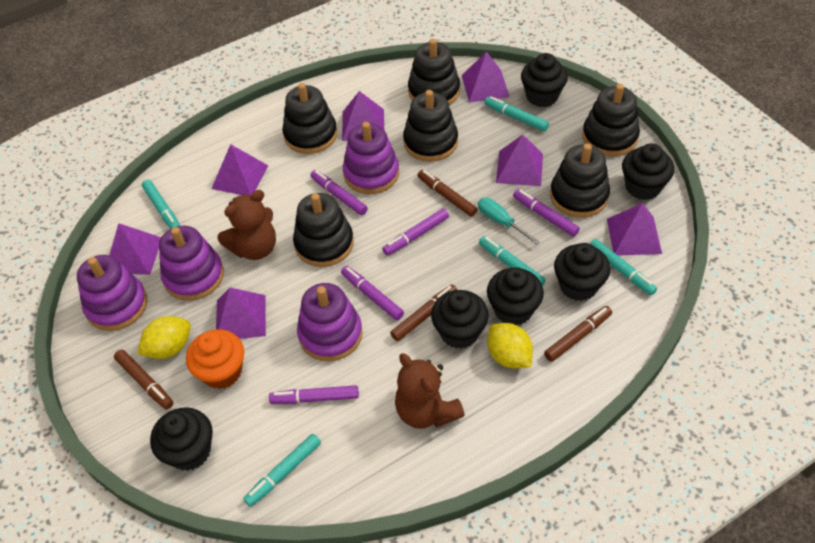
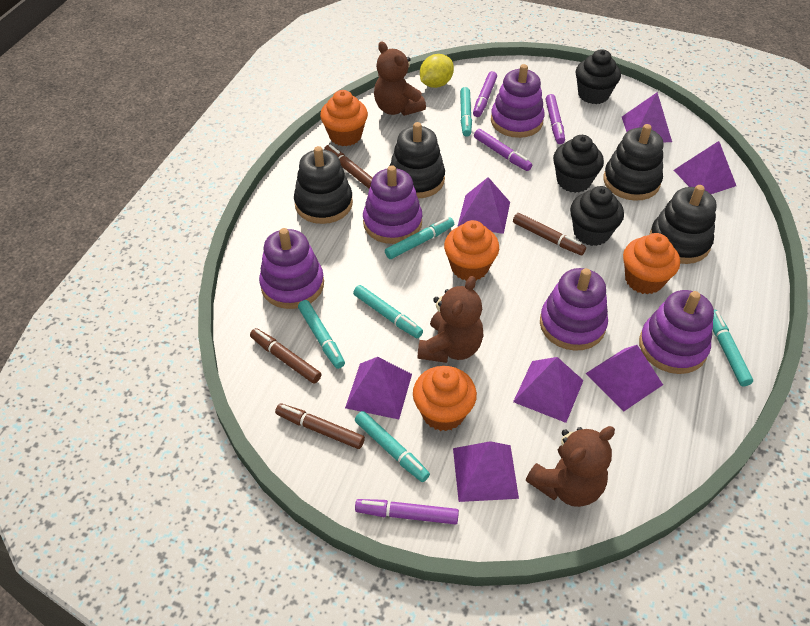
black cupcake: 6 -> 3
black stacking toy: 6 -> 4
brown teddy bear: 2 -> 3
orange cupcake: 1 -> 4
purple marker: 5 -> 4
purple stacking toy: 4 -> 5
turquoise marker: 5 -> 6
turquoise screwdriver: 1 -> 0
yellow lemon: 2 -> 1

